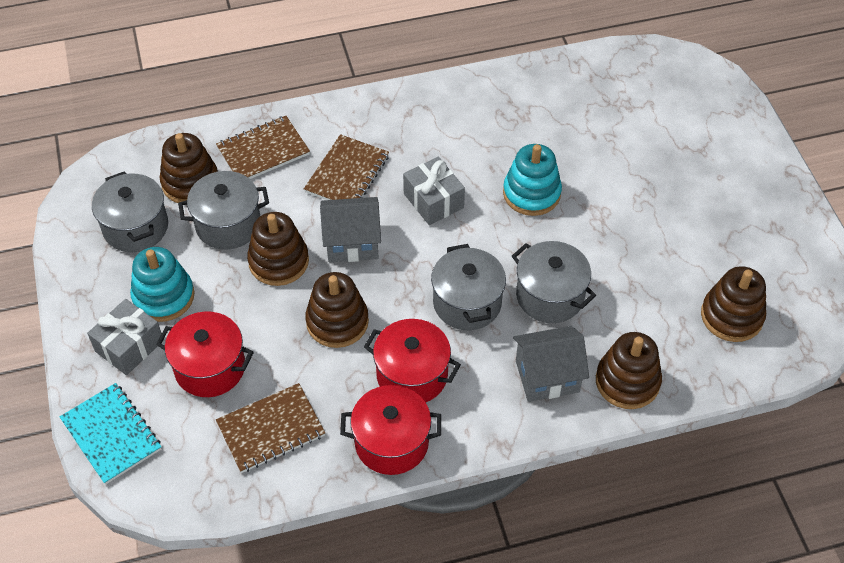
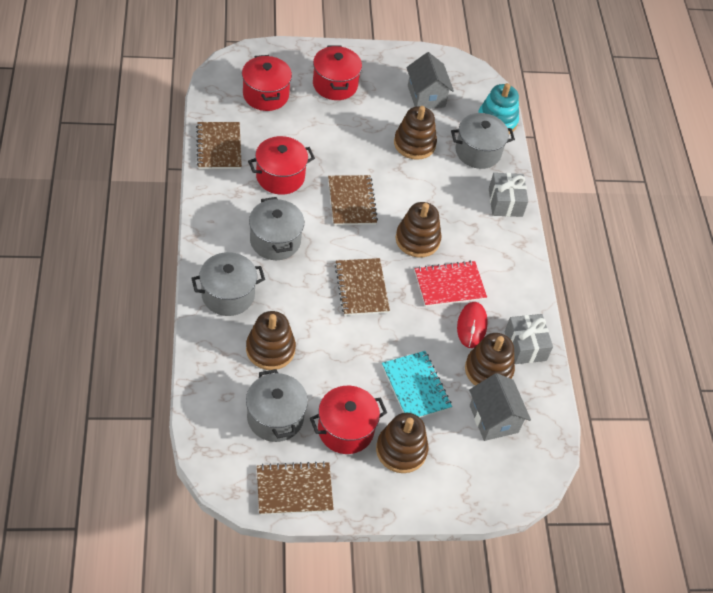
brown notebook: 3 -> 4
red mouse: 0 -> 1
red notebook: 0 -> 1
red pot: 3 -> 4
turquoise stacking toy: 2 -> 1

